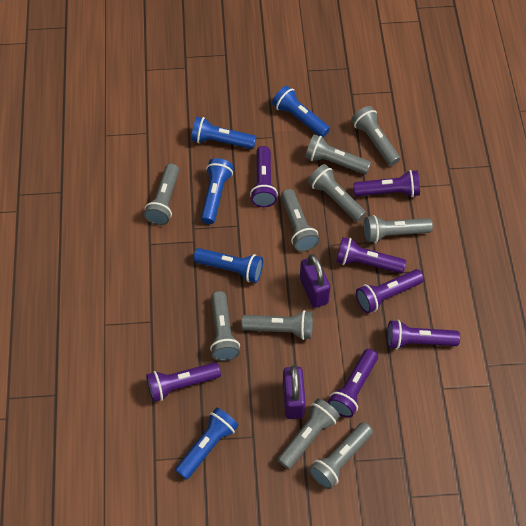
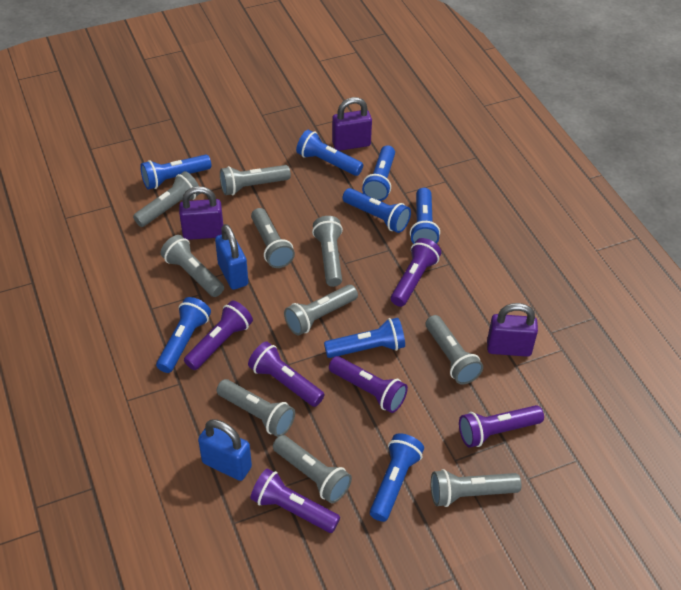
blue flashlight: 5 -> 8
blue padlock: 0 -> 2
purple flashlight: 7 -> 6
purple padlock: 2 -> 3

